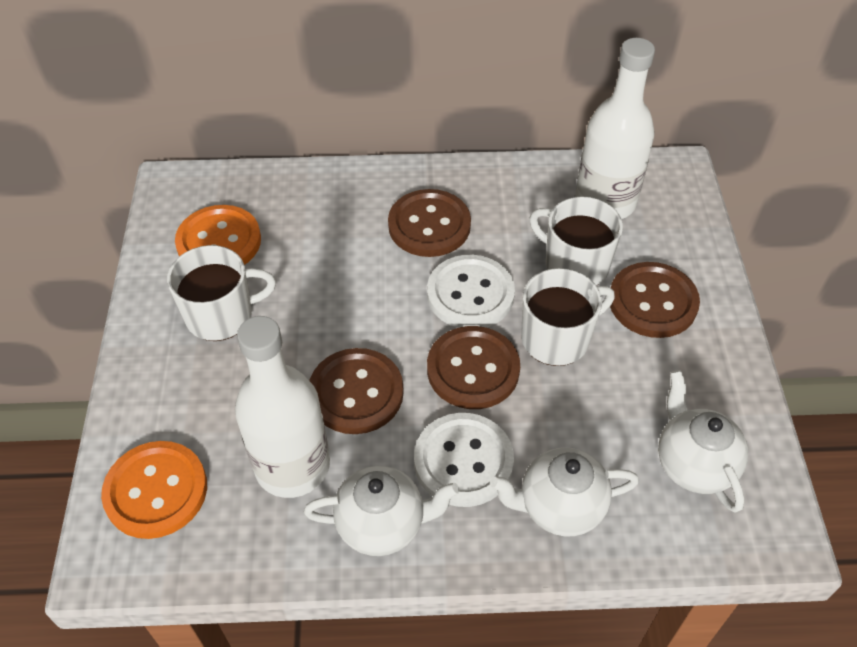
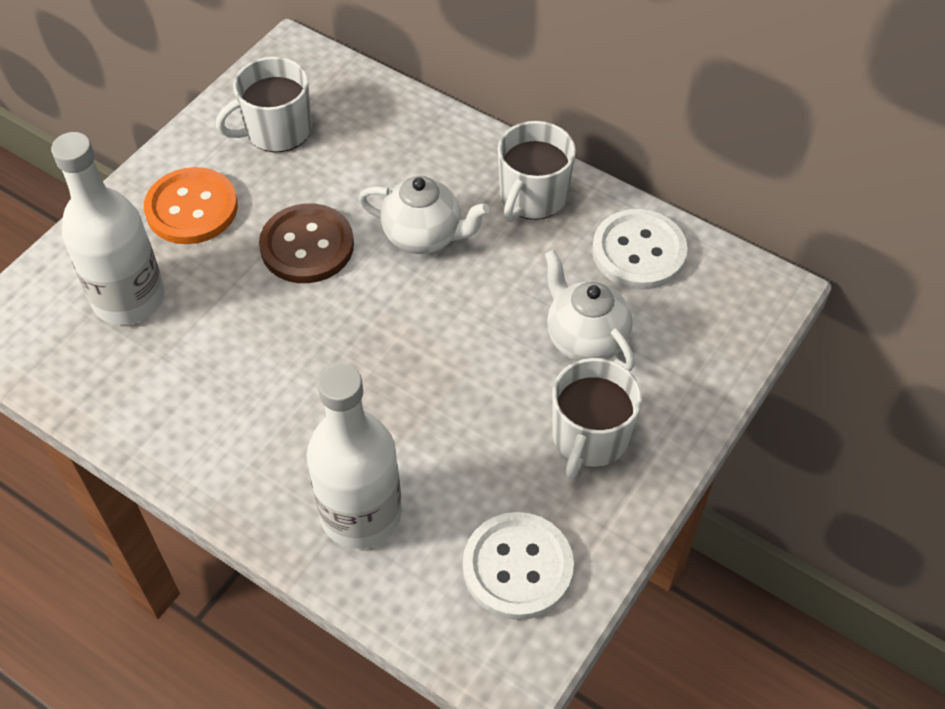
brown button: 4 -> 1
orange button: 2 -> 1
white teapot: 3 -> 2

